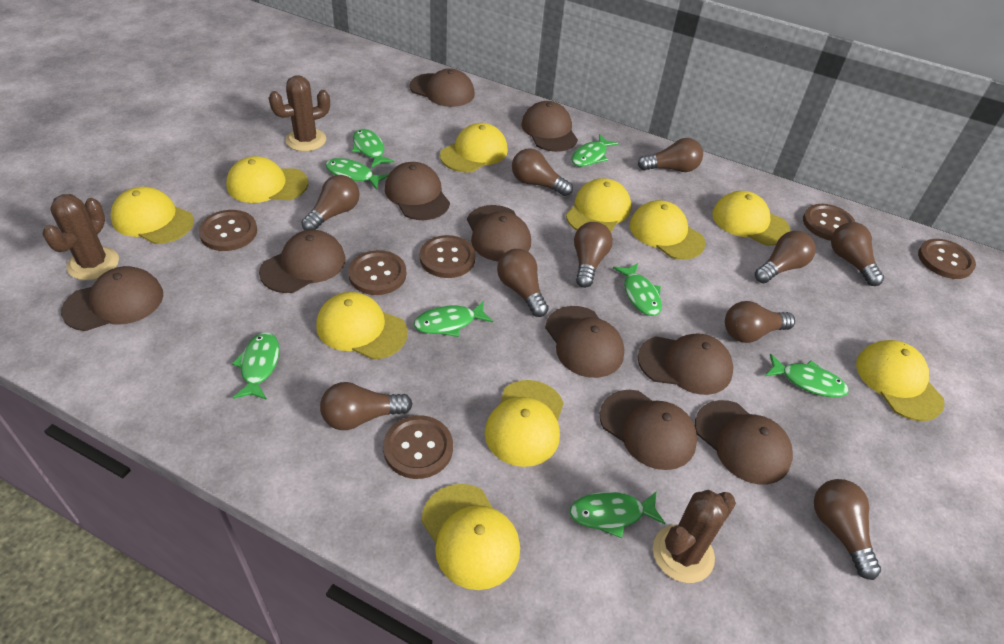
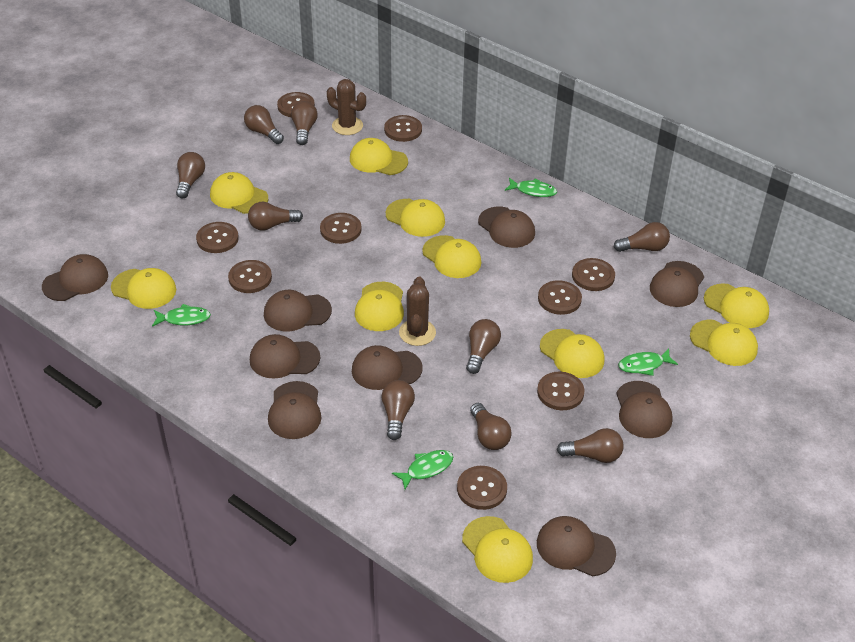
brown button: 6 -> 9
brown cactus: 3 -> 2
brown cap: 10 -> 9
brown light bulb: 10 -> 9
green fish: 8 -> 4

